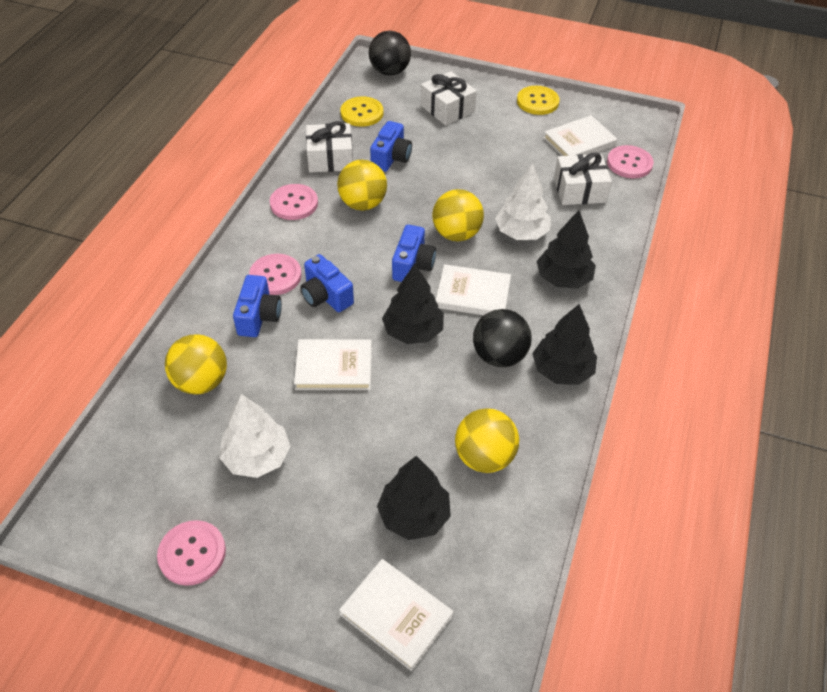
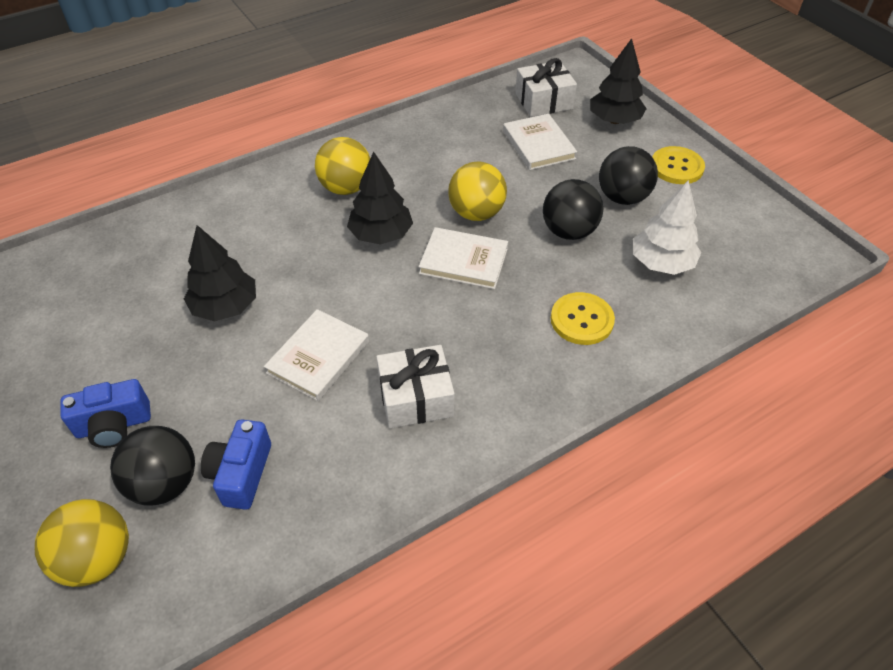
black ball: 2 -> 3
black tree: 4 -> 3
blue camera: 4 -> 2
pink button: 4 -> 0
white book: 4 -> 3
white gift: 3 -> 2
white tree: 2 -> 1
yellow ball: 4 -> 3

